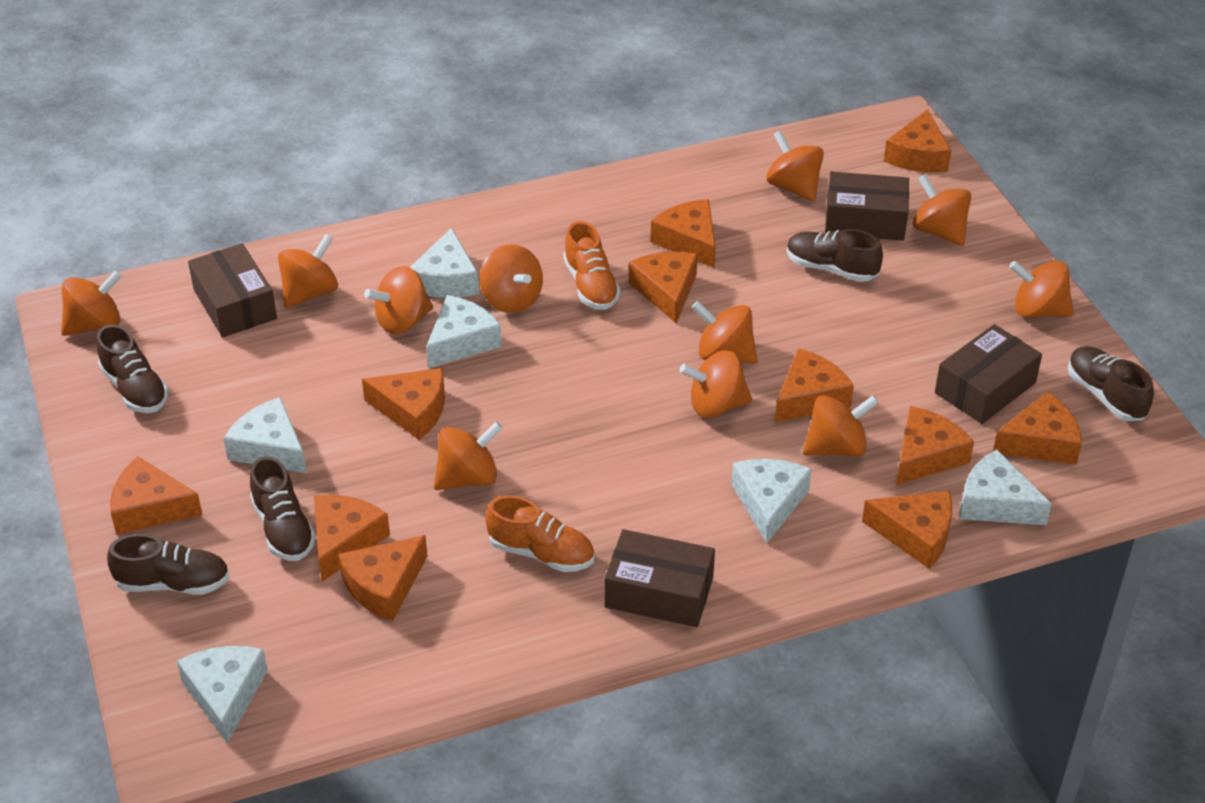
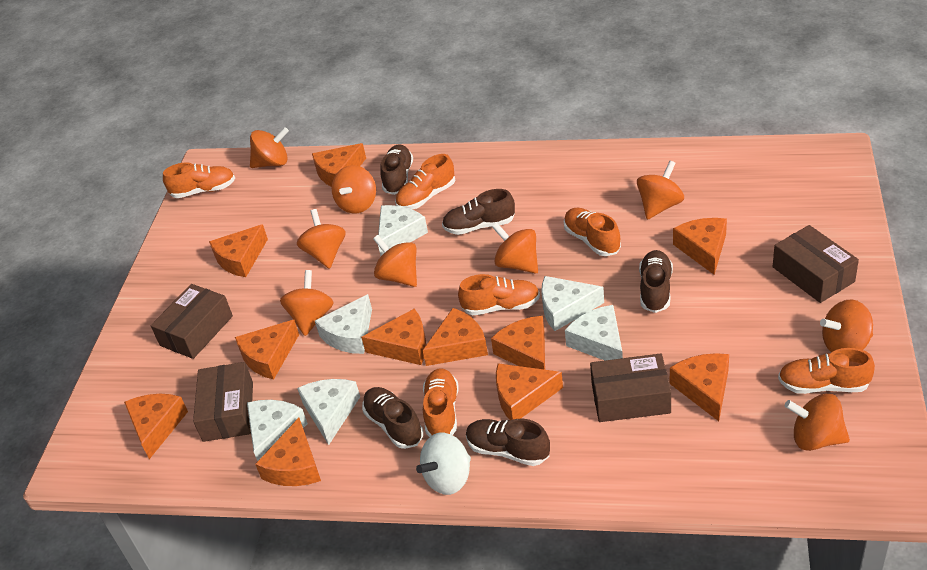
orange shoe: 2 -> 6
orange spinning top: 11 -> 9
white spinning top: 0 -> 1

